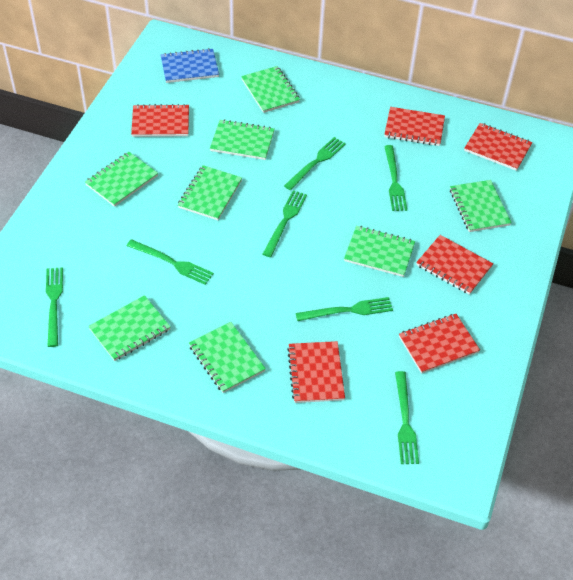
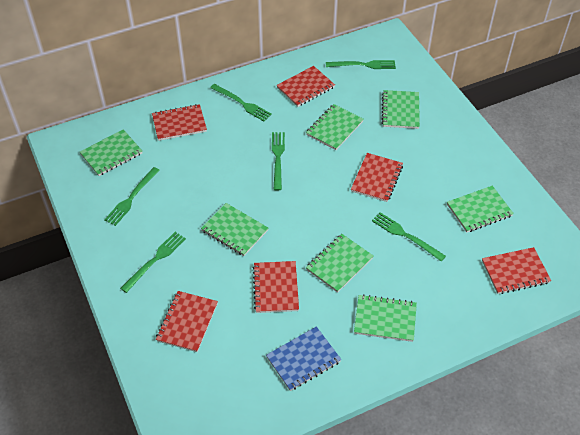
green fork: 7 -> 6
green notebook: 8 -> 7

